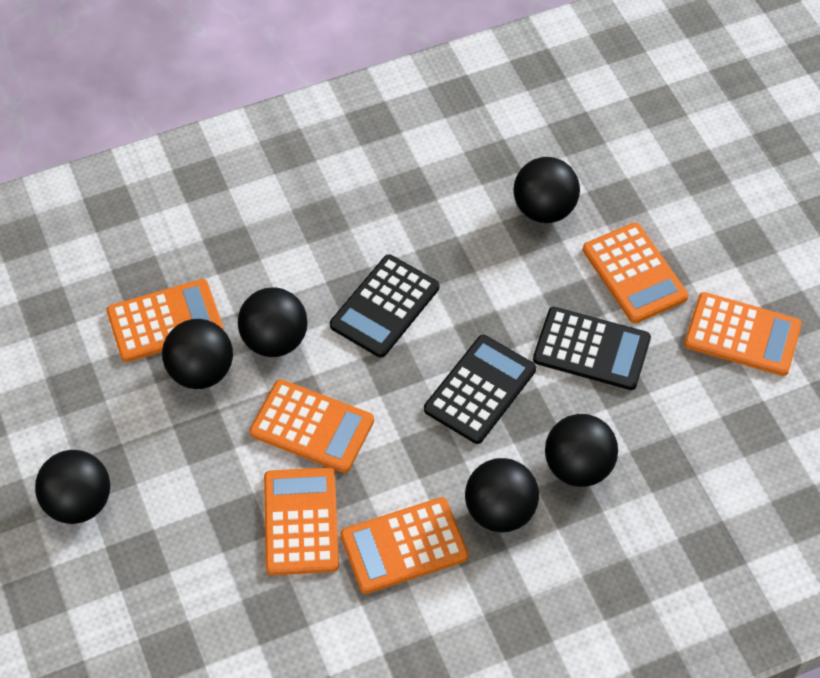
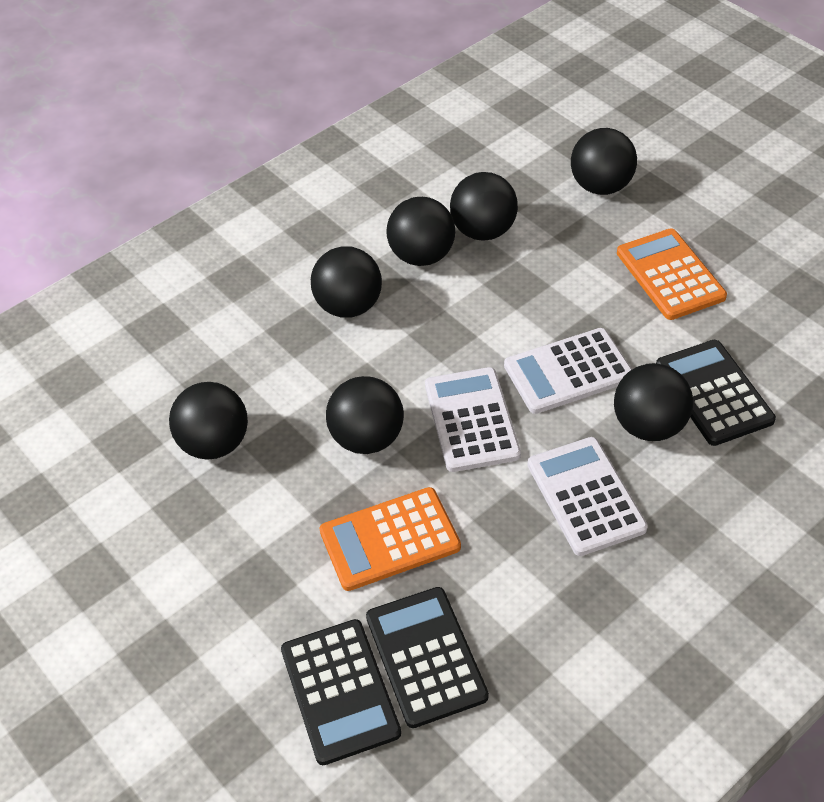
black ball: 6 -> 7
orange calculator: 6 -> 2
white calculator: 0 -> 3

